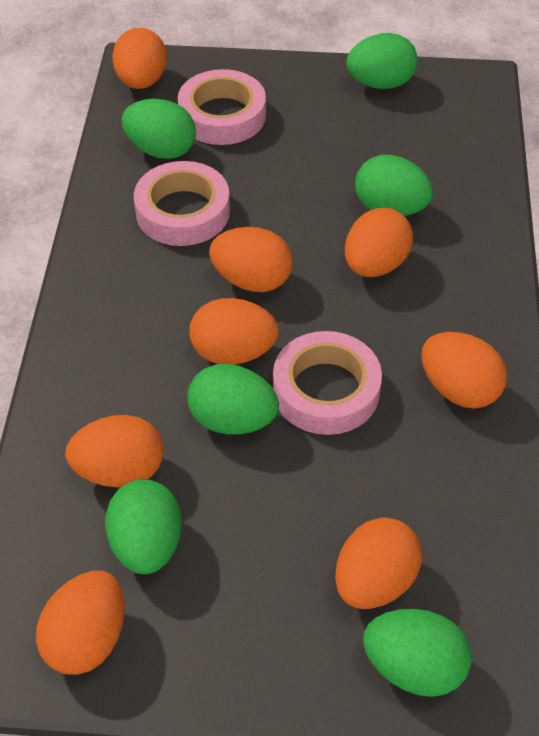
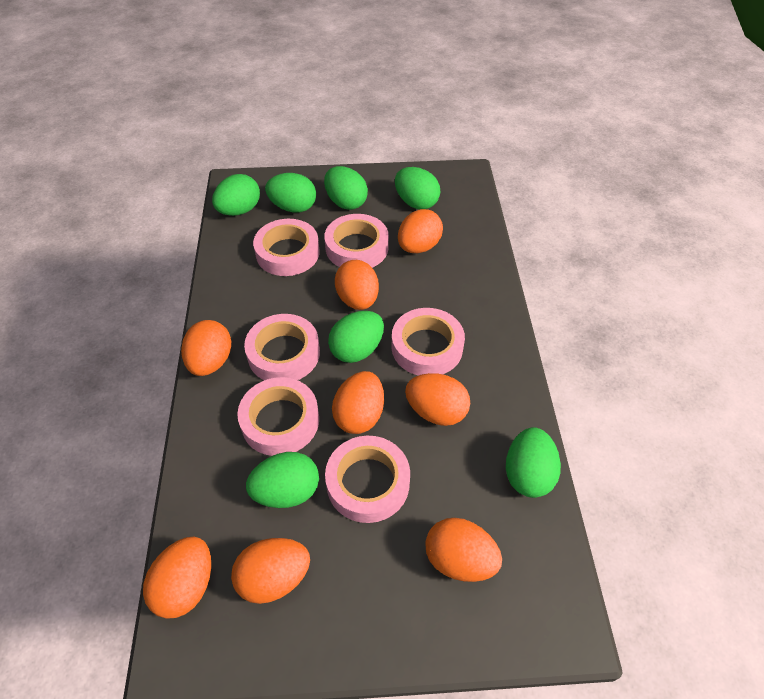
green egg: 6 -> 7
pink tape: 3 -> 6

